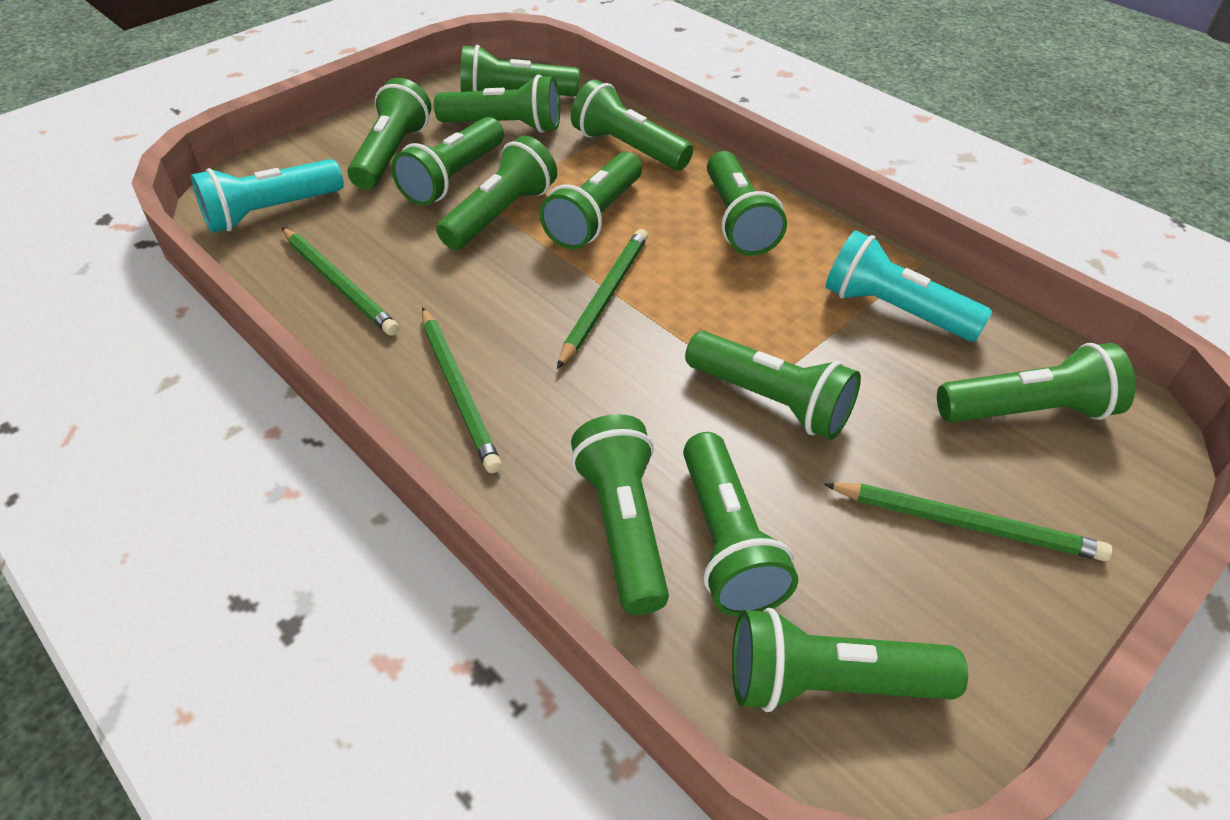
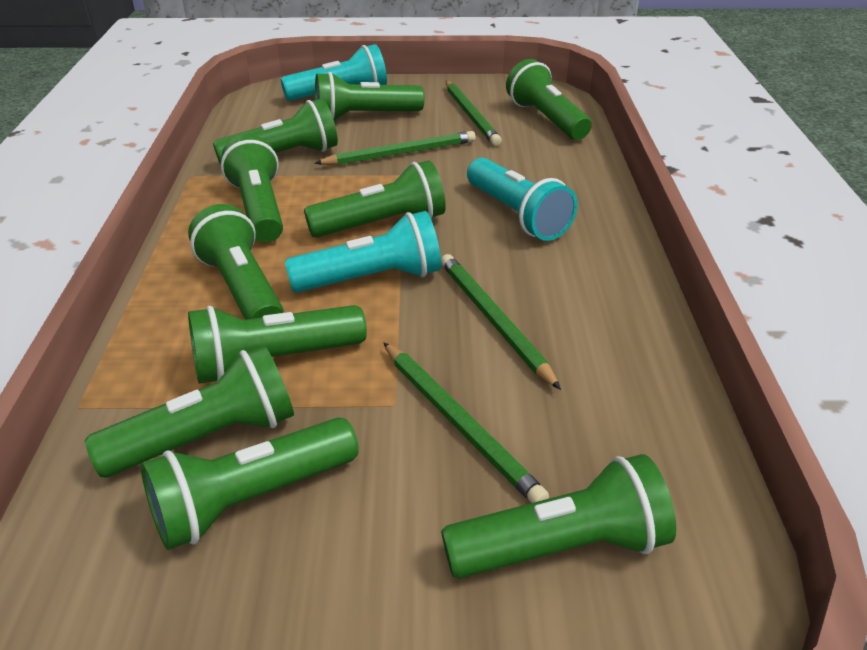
green flashlight: 13 -> 10
turquoise flashlight: 2 -> 3

